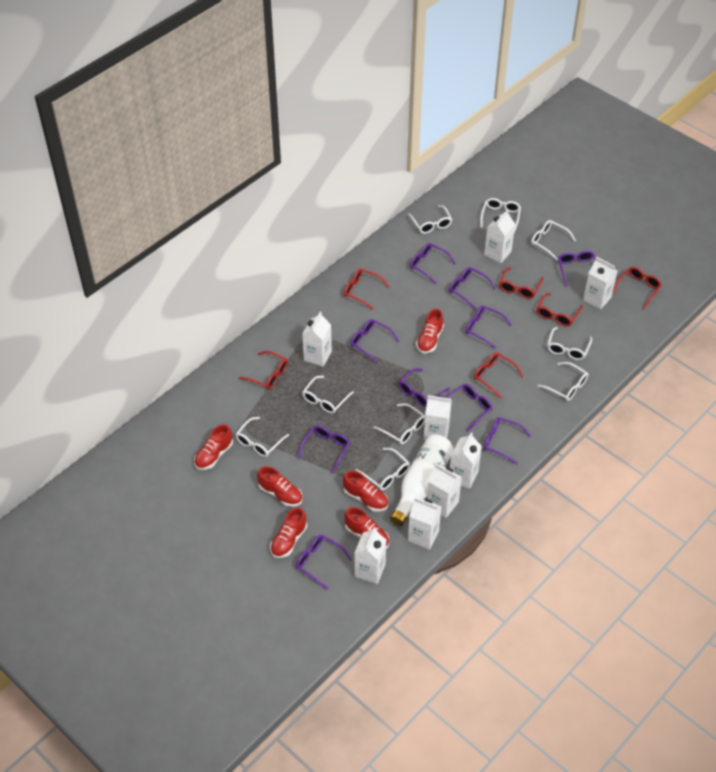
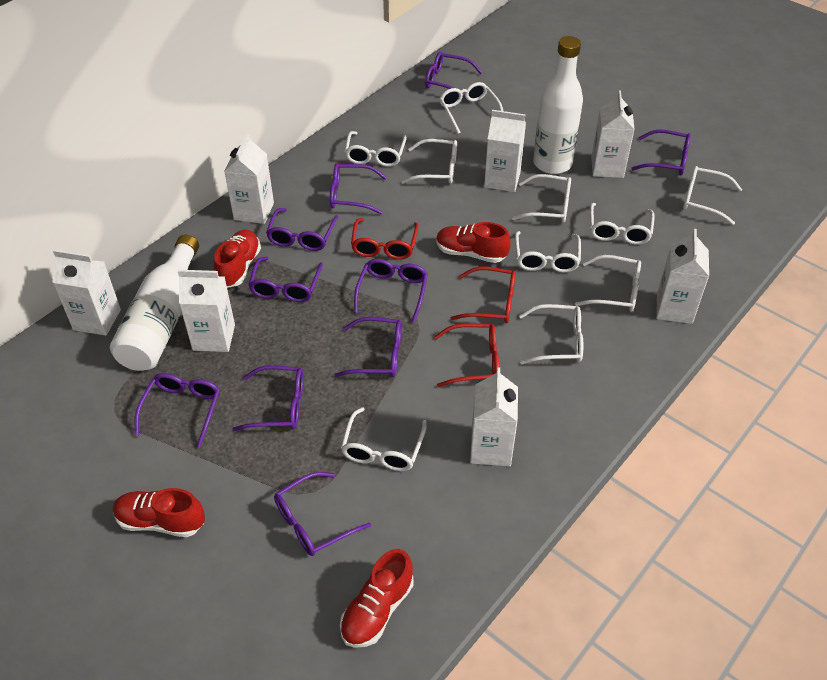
red glasses: 6 -> 3
red shoe: 6 -> 4
white bottle: 1 -> 2
white carton: 8 -> 7
white glasses: 9 -> 10

